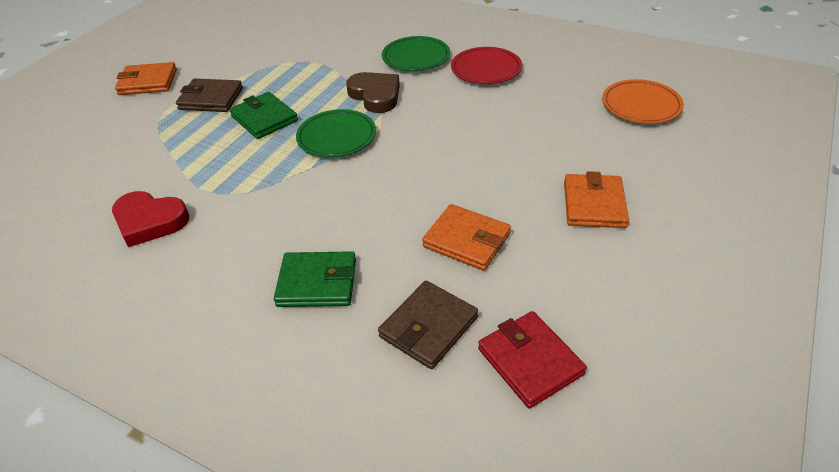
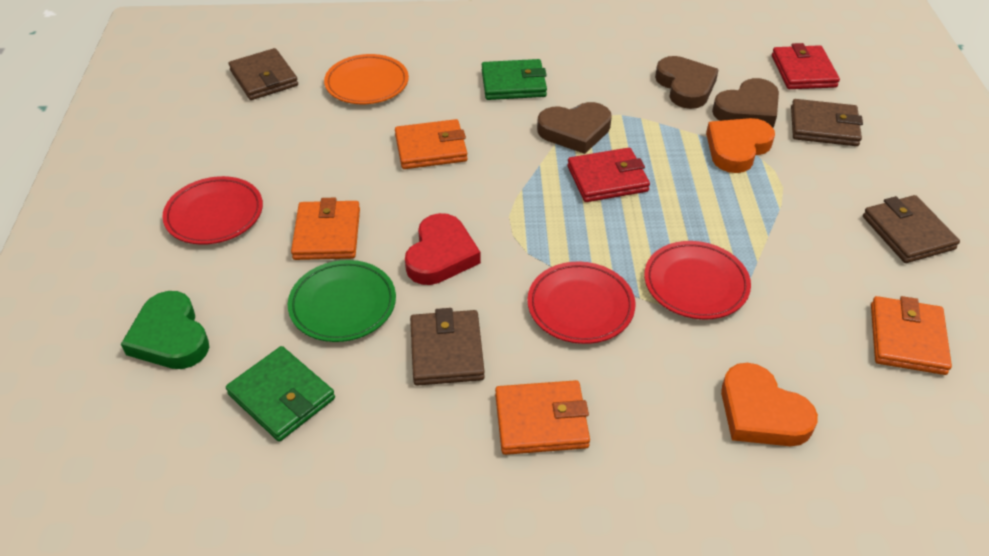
brown heart: 1 -> 3
brown wallet: 2 -> 4
green heart: 0 -> 1
green plate: 2 -> 1
orange heart: 0 -> 2
orange wallet: 3 -> 4
red plate: 1 -> 3
red wallet: 1 -> 2

